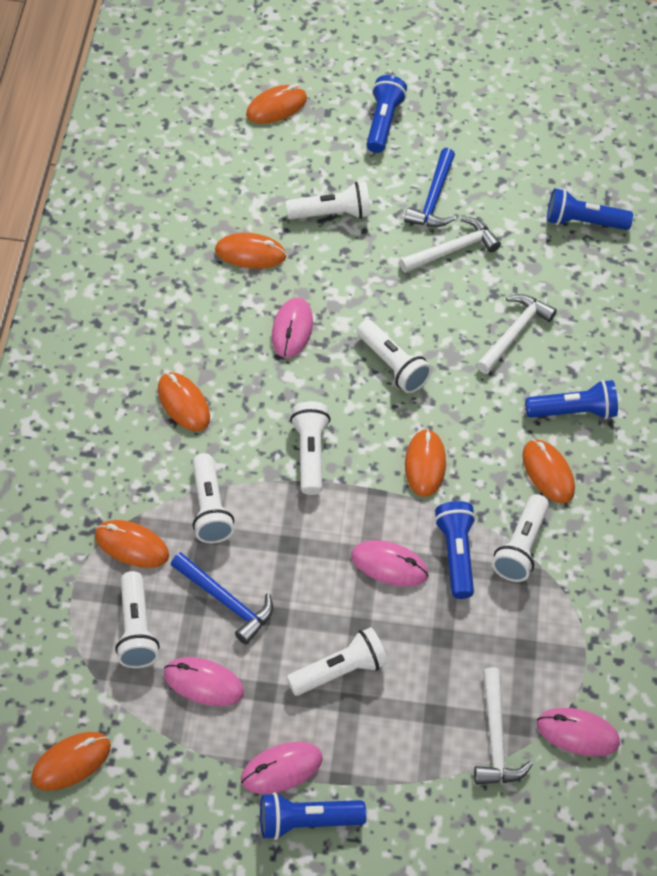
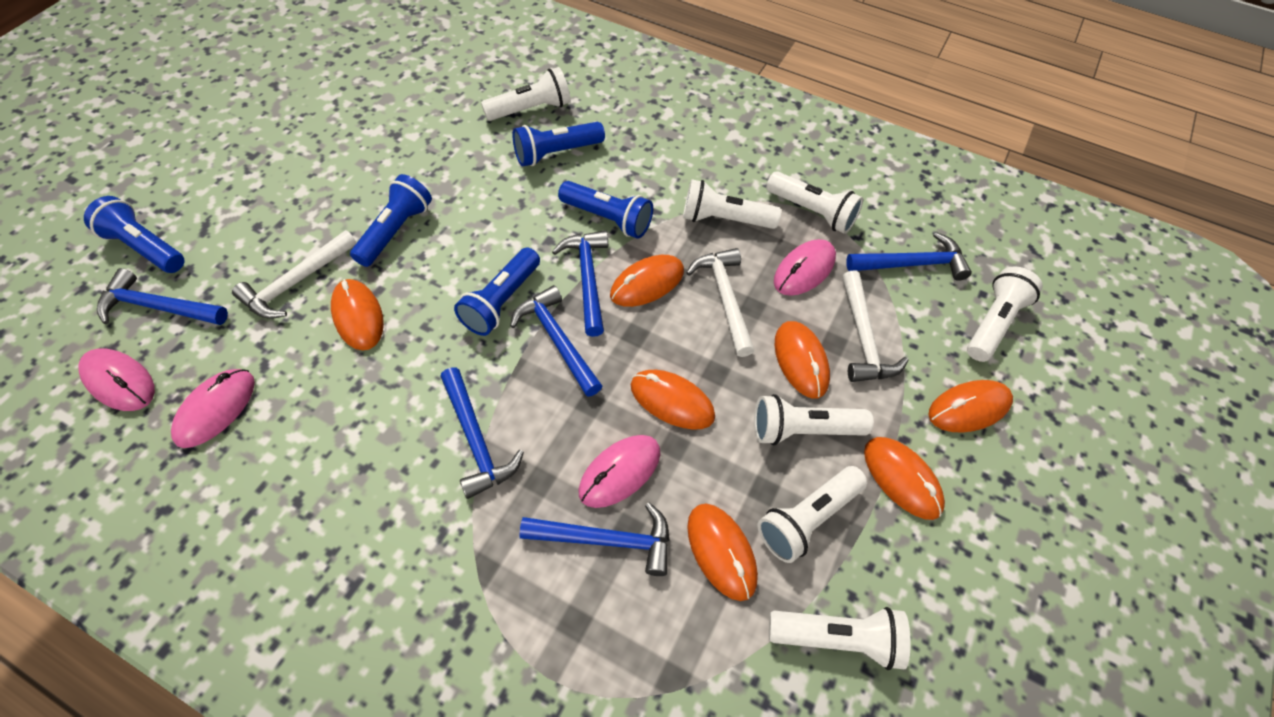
blue hammer: 2 -> 6
pink mouse: 5 -> 4

